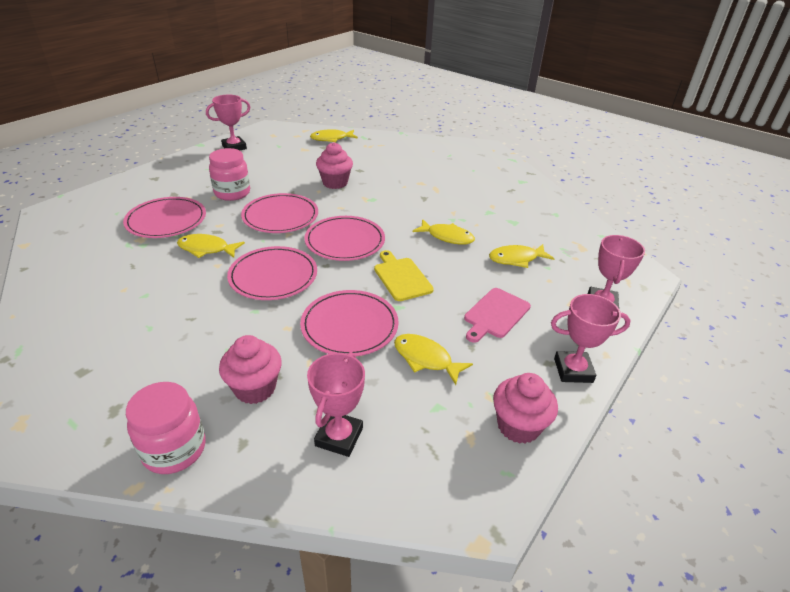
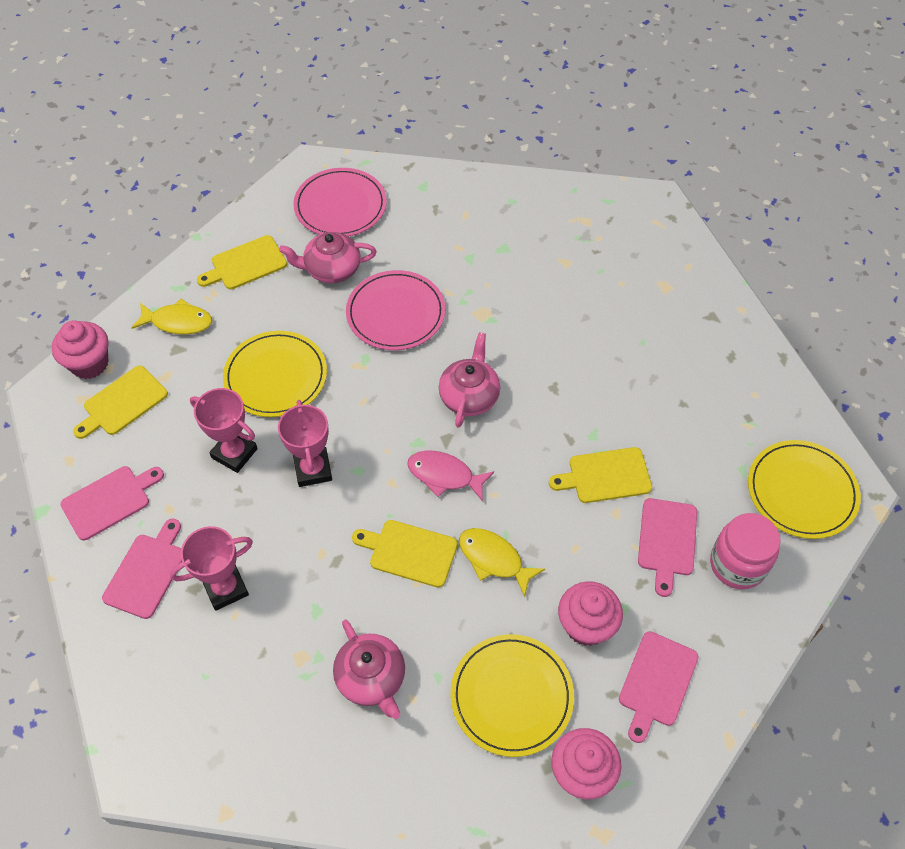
pink cutting board: 1 -> 4
pink fish: 0 -> 1
pink jar: 2 -> 1
pink plate: 5 -> 2
pink teapot: 0 -> 3
pink trophy: 4 -> 3
yellow cutting board: 1 -> 4
yellow fish: 5 -> 2
yellow plate: 0 -> 3

